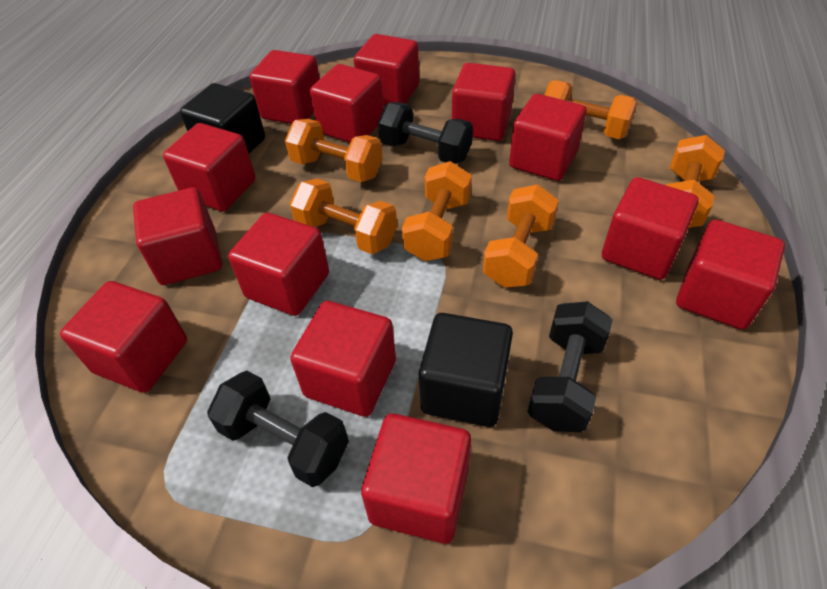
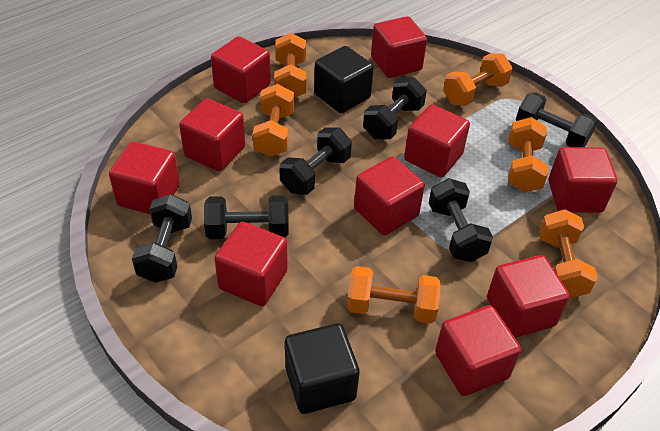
black dumbbell: 3 -> 6
red cube: 13 -> 10

